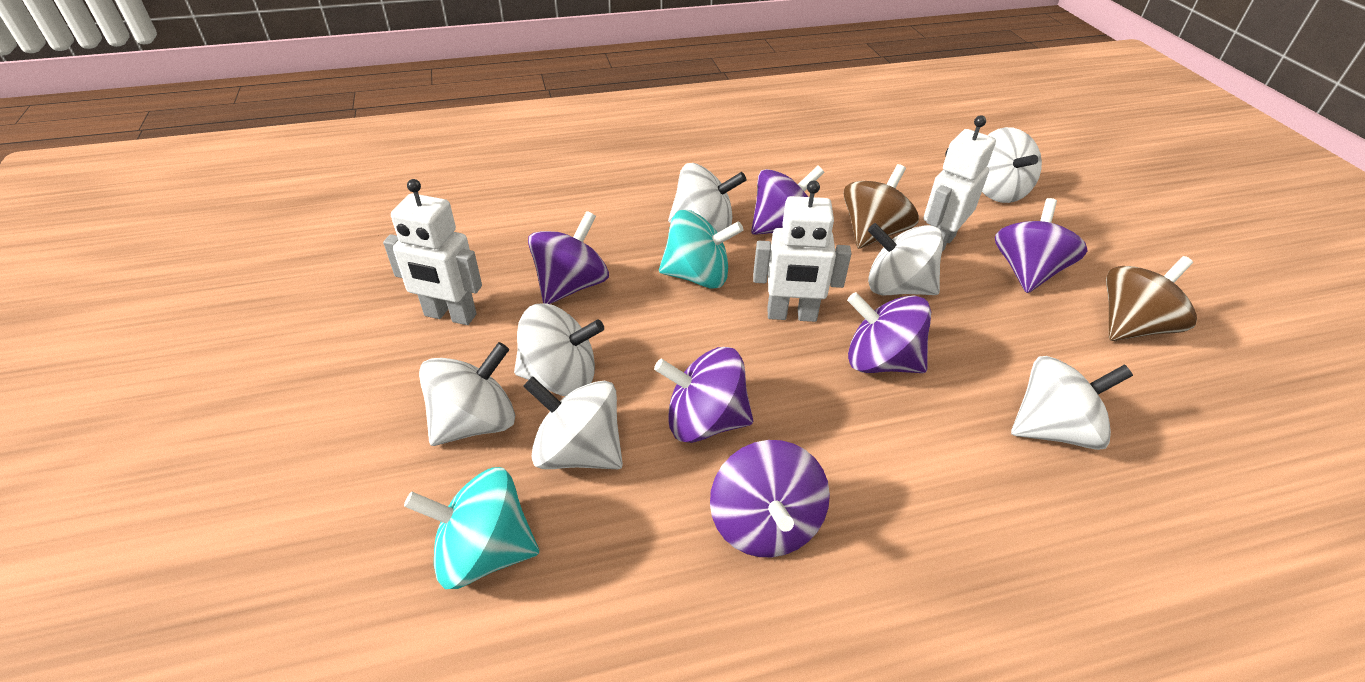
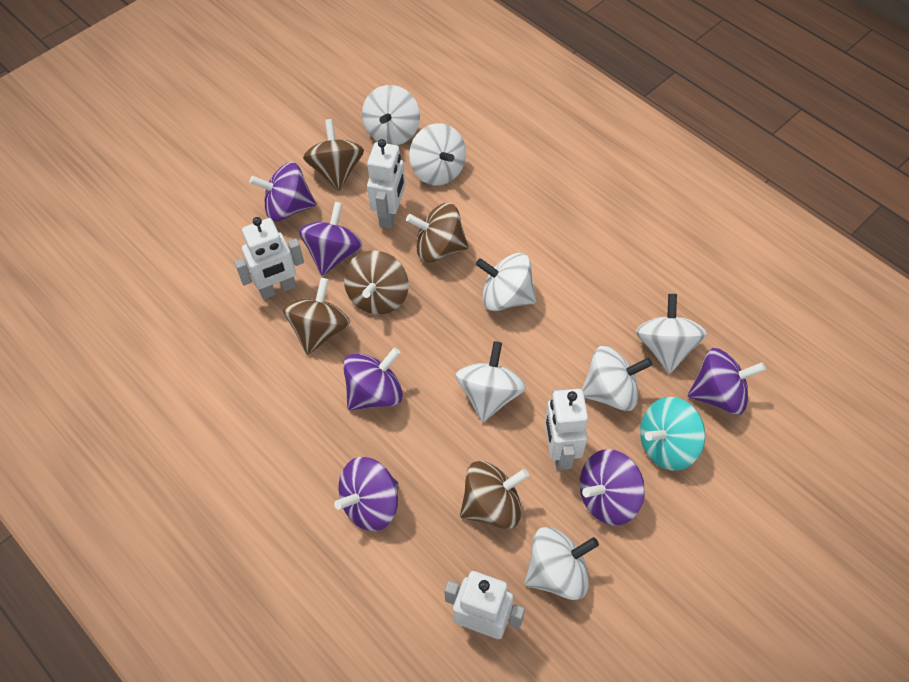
brown spinning top: 2 -> 5
turquoise spinning top: 2 -> 1
white robot: 3 -> 4

